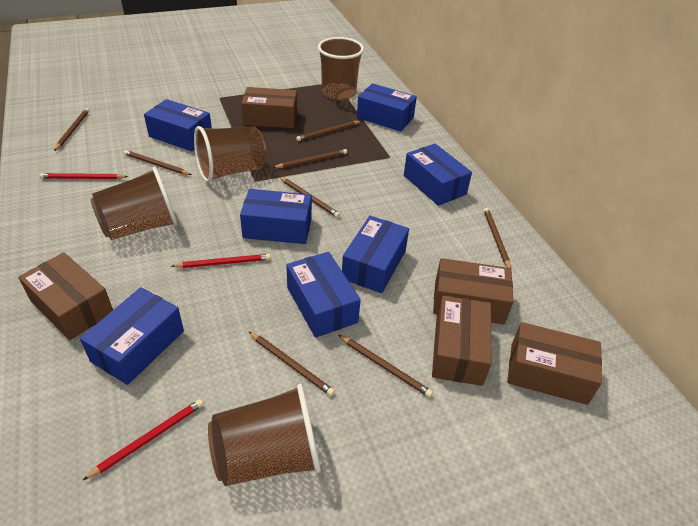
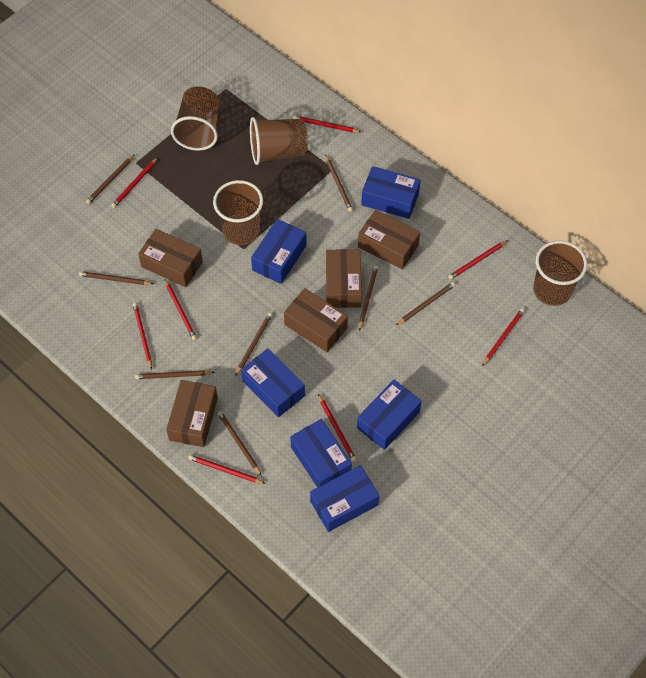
blue box: 7 -> 6
red pencil: 3 -> 8

